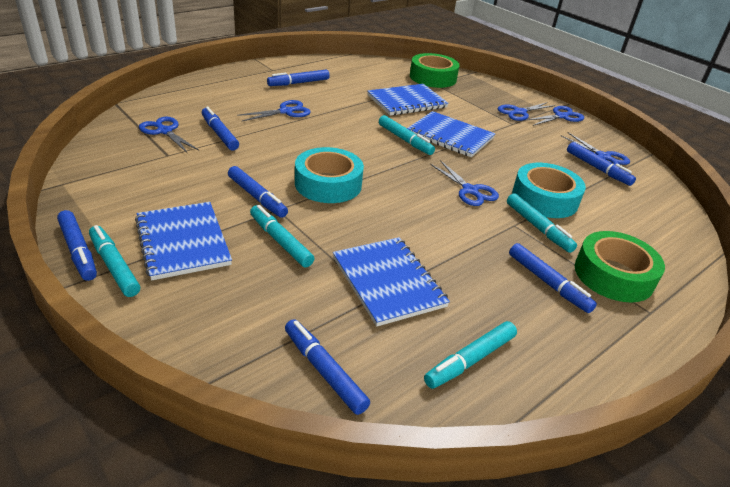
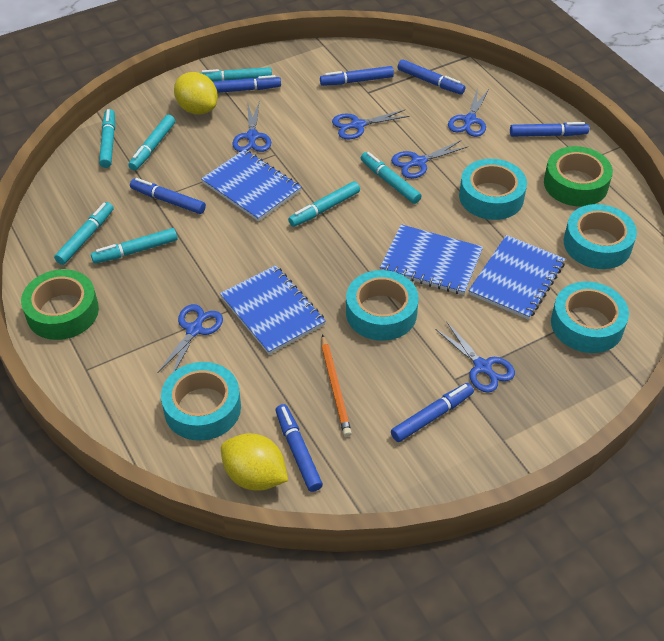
orange pencil: 0 -> 1
turquoise marker: 5 -> 7
turquoise tape: 2 -> 5
yellow lemon: 0 -> 2

